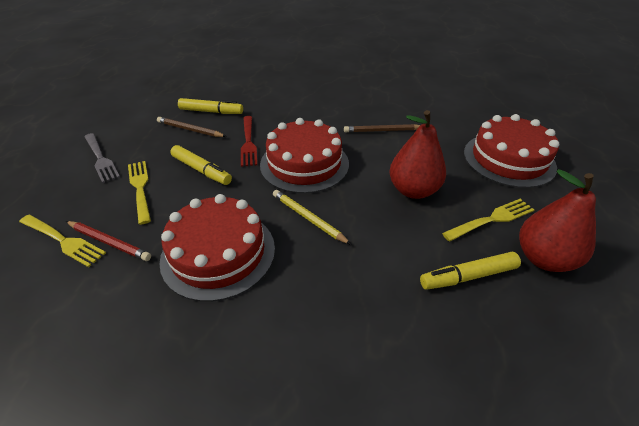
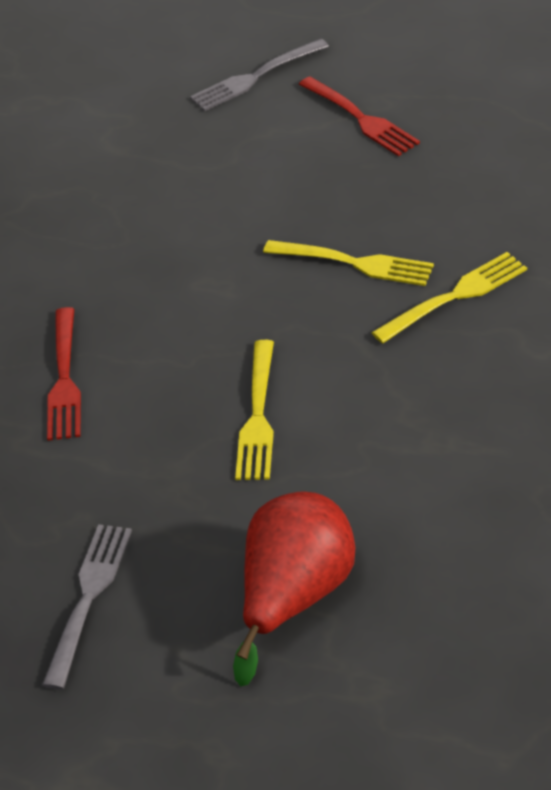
brown pencil: 2 -> 0
grey fork: 1 -> 2
red cake: 3 -> 0
red fork: 1 -> 2
red pear: 2 -> 1
red pencil: 1 -> 0
yellow marker: 3 -> 0
yellow pencil: 1 -> 0

